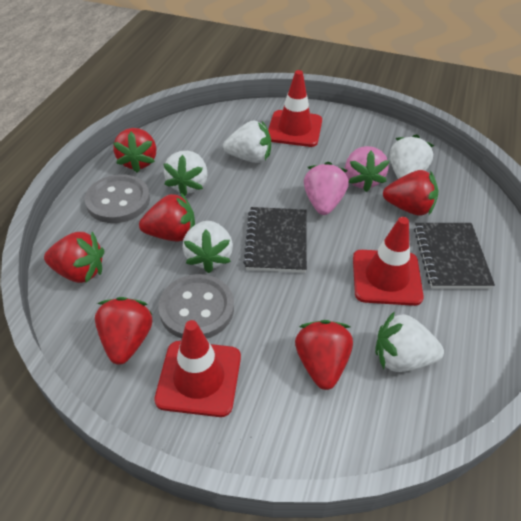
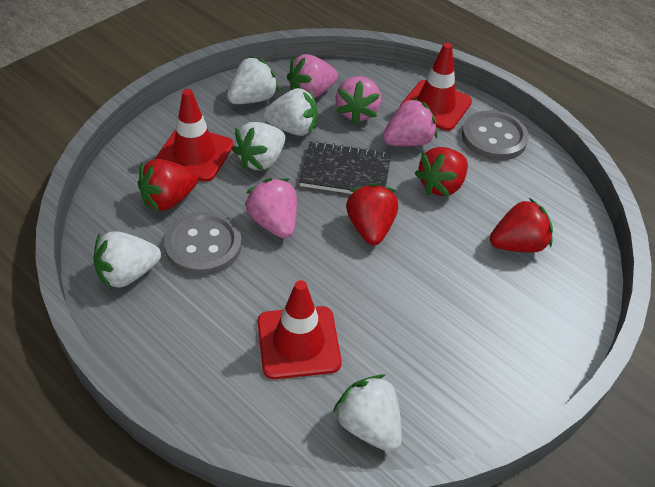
black notebook: 2 -> 1
pink strawberry: 2 -> 4
red strawberry: 6 -> 4

